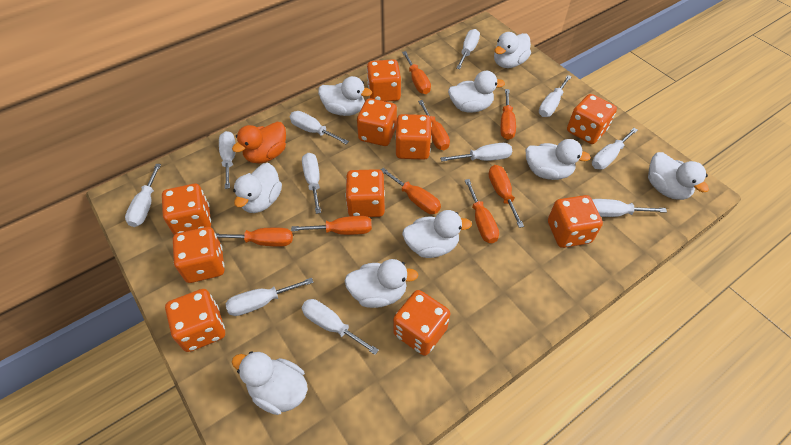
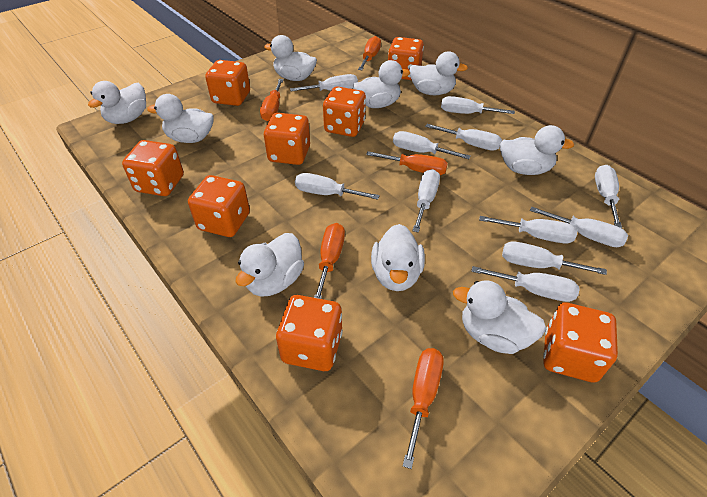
orange dice: 10 -> 8
orange duck: 1 -> 0
orange screwdriver: 8 -> 5

